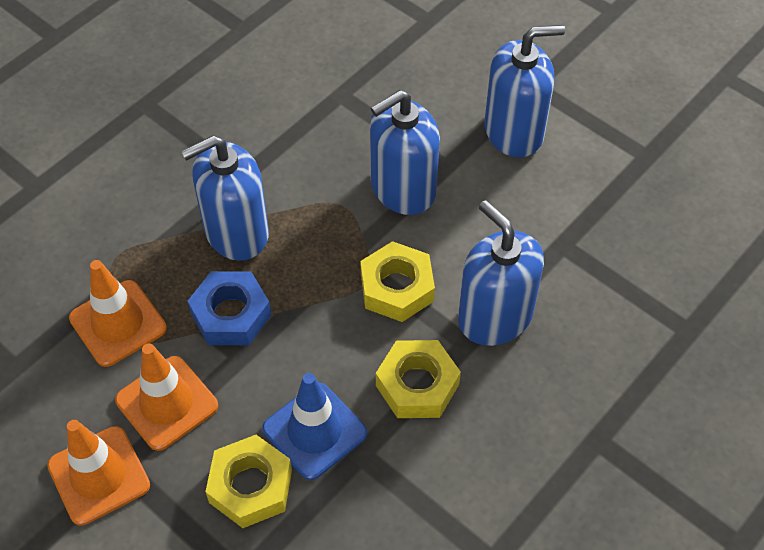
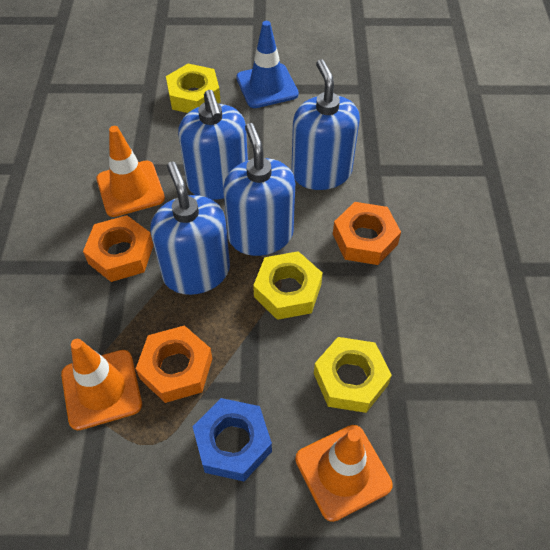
orange nut: 0 -> 3

